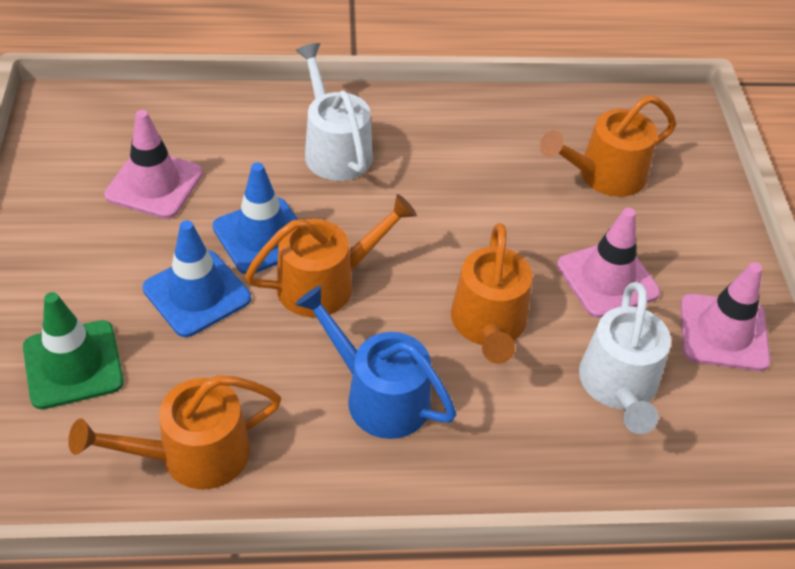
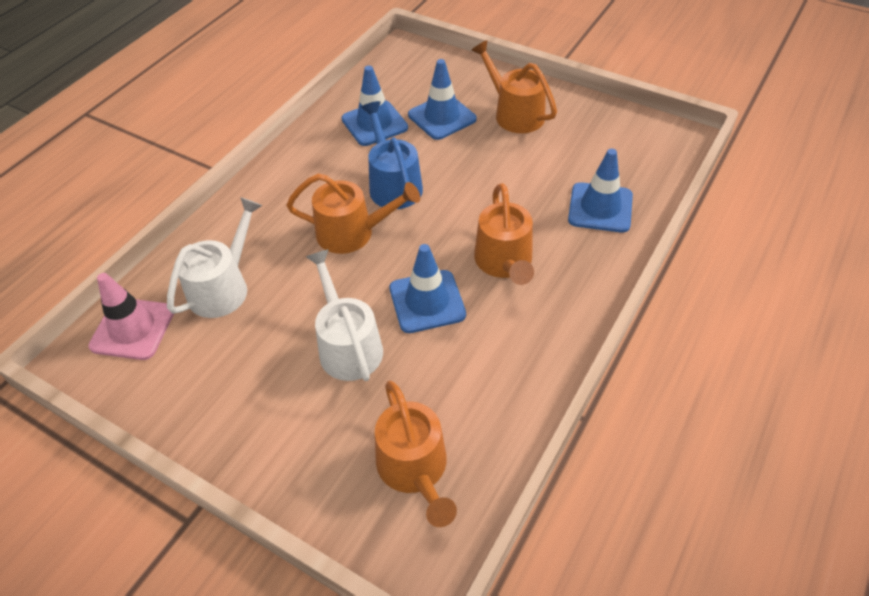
blue traffic cone: 2 -> 4
green traffic cone: 1 -> 0
pink traffic cone: 3 -> 1

